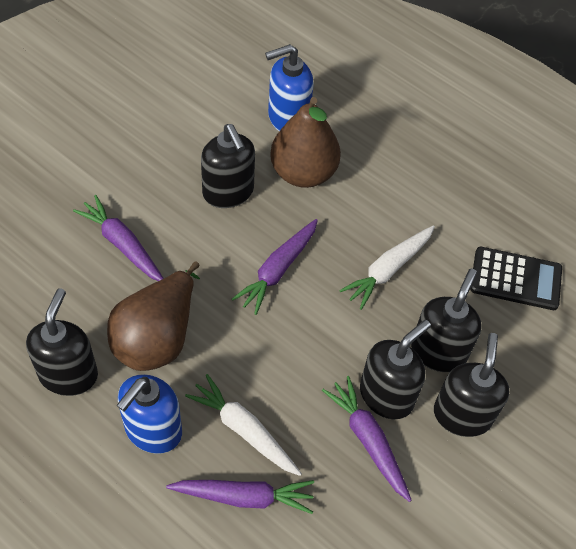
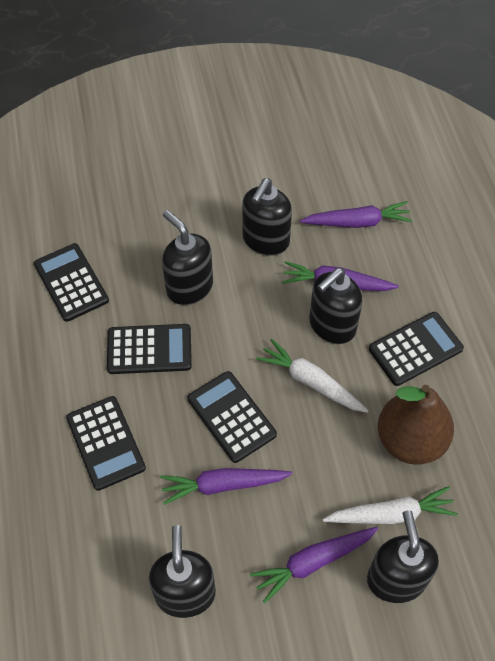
black calculator: 1 -> 5
blue soap dispenser: 2 -> 0
brown pear: 2 -> 1

